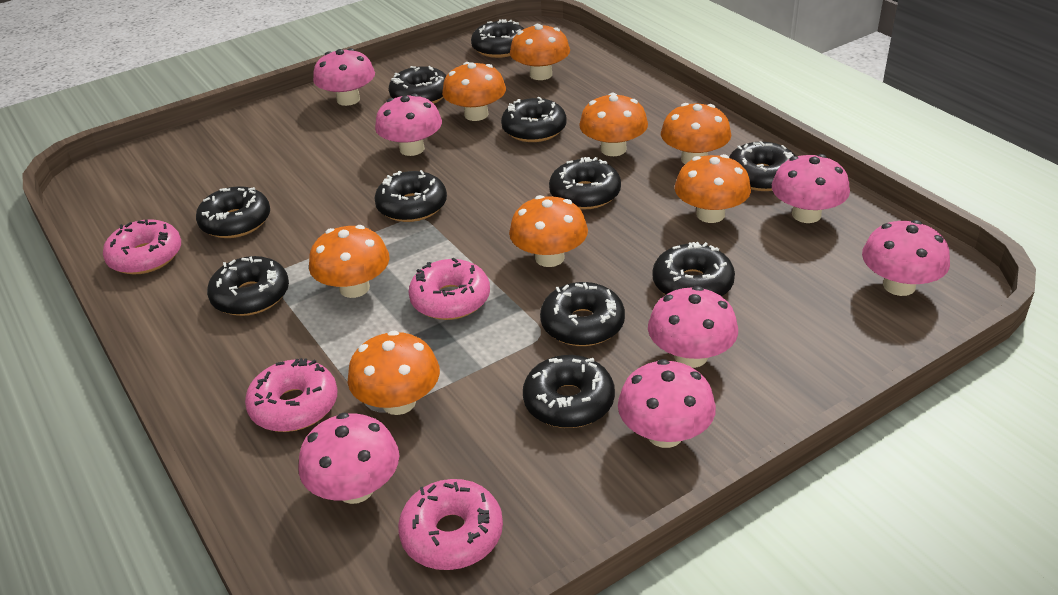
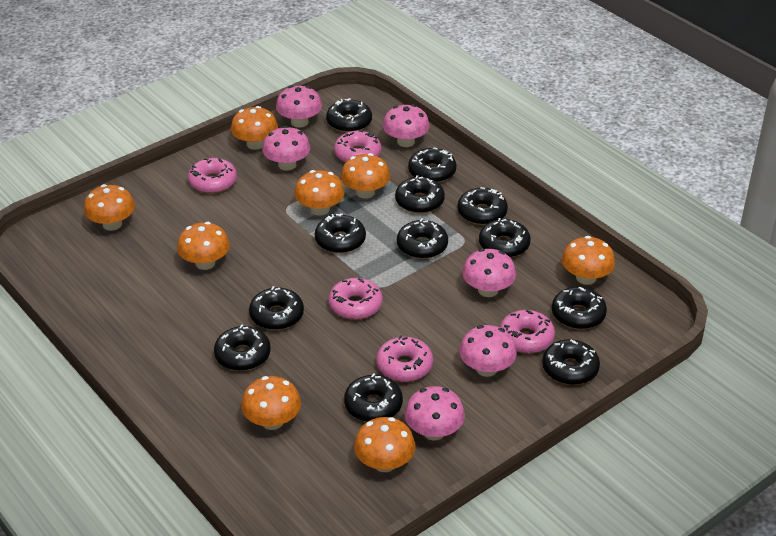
black donut: 11 -> 12
pink donut: 4 -> 5
pink mushroom: 7 -> 6

